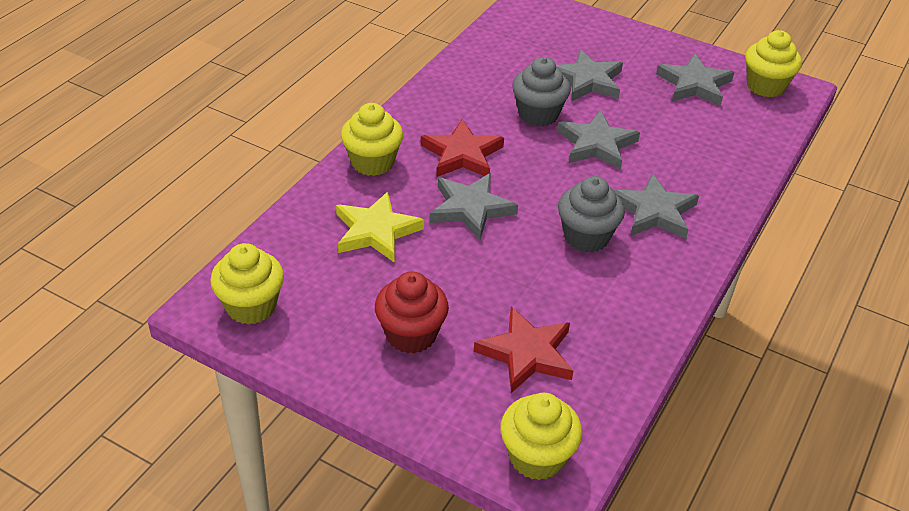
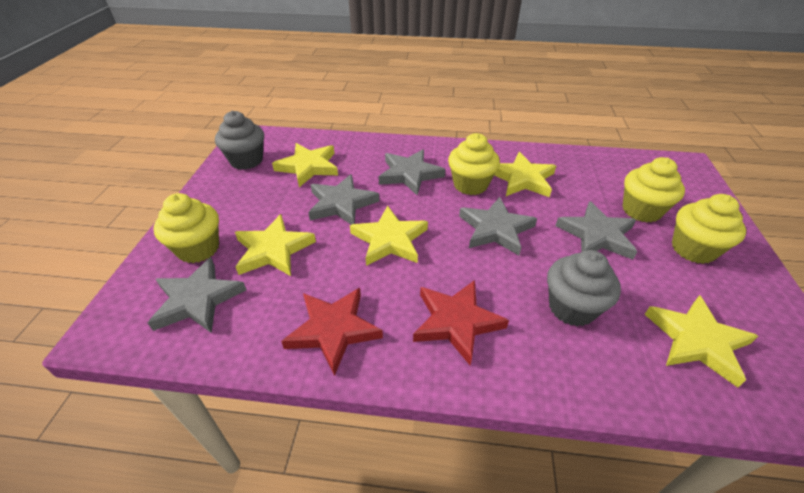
red cupcake: 1 -> 0
yellow star: 1 -> 5

